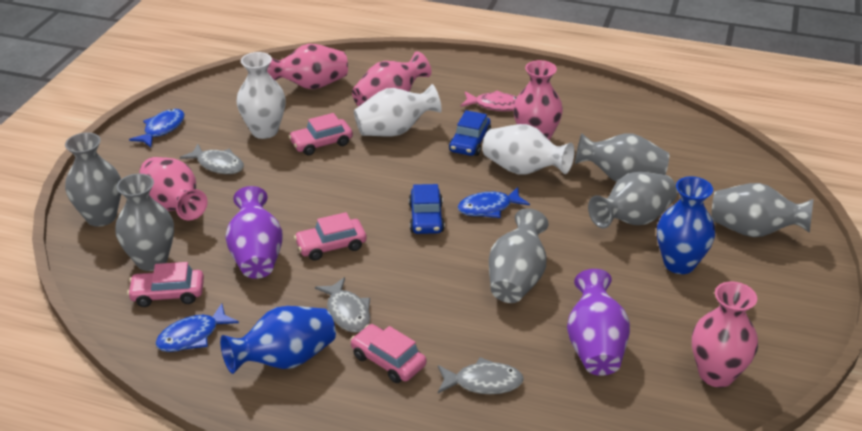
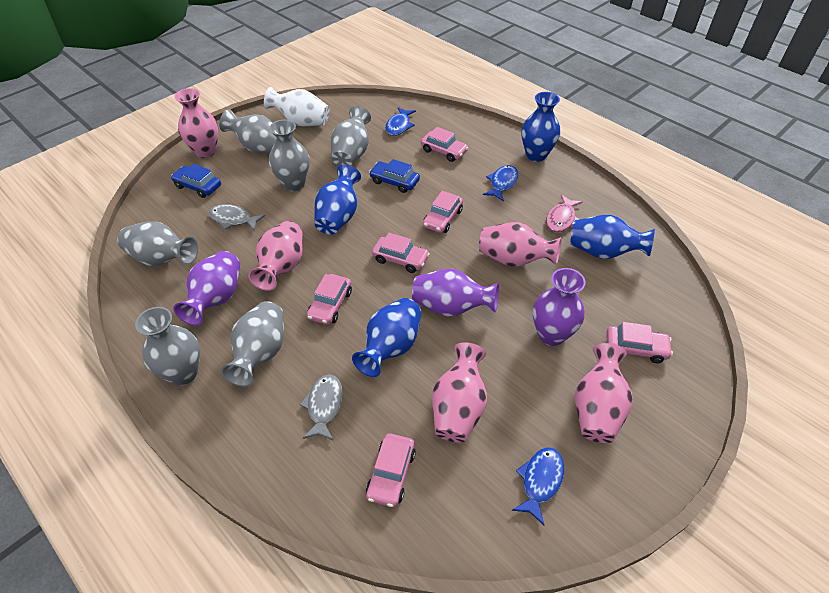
blue vase: 2 -> 4
grey fish: 3 -> 2
pink car: 4 -> 6
purple vase: 2 -> 3
white vase: 3 -> 1

